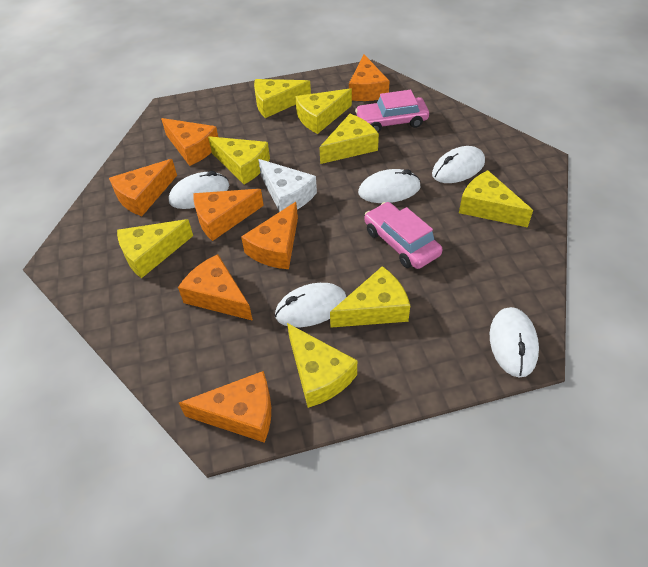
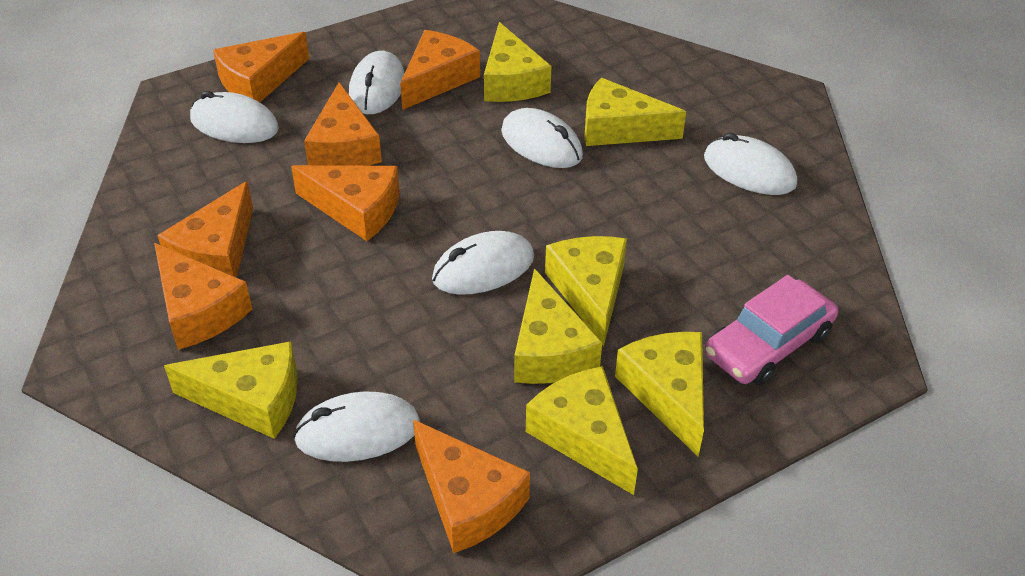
pink car: 2 -> 1
white cheese: 1 -> 0
white mouse: 5 -> 6
yellow cheese: 8 -> 7

